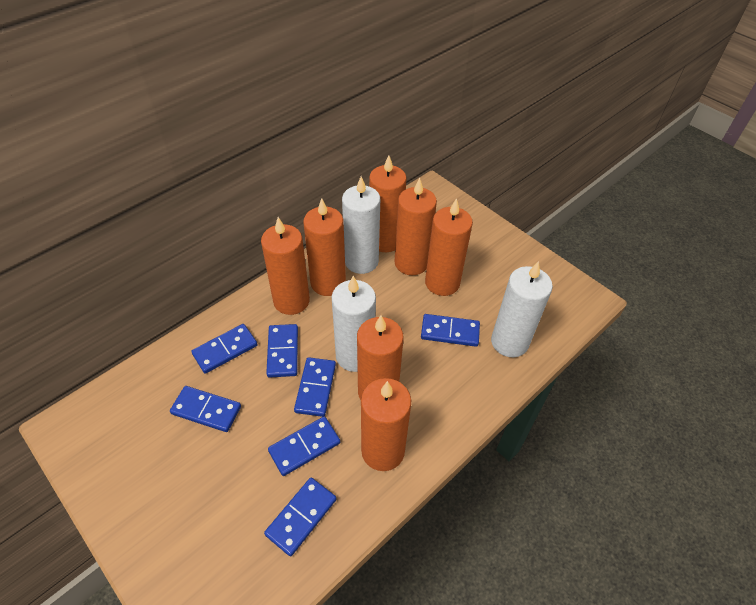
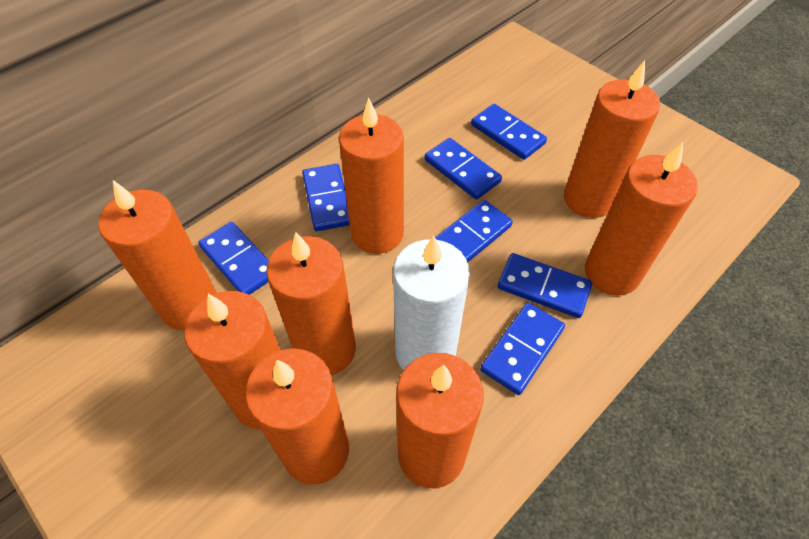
orange candle: 7 -> 8
white candle: 3 -> 1

